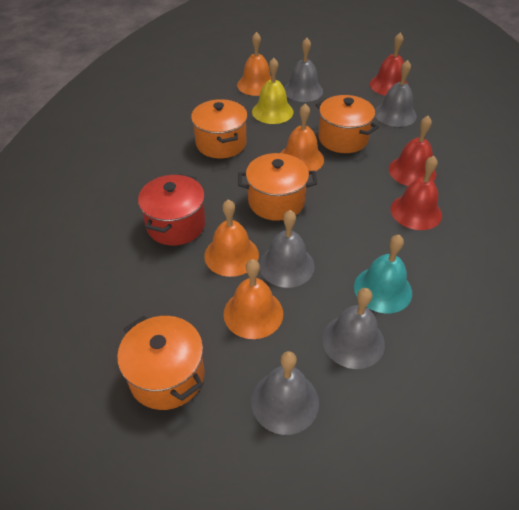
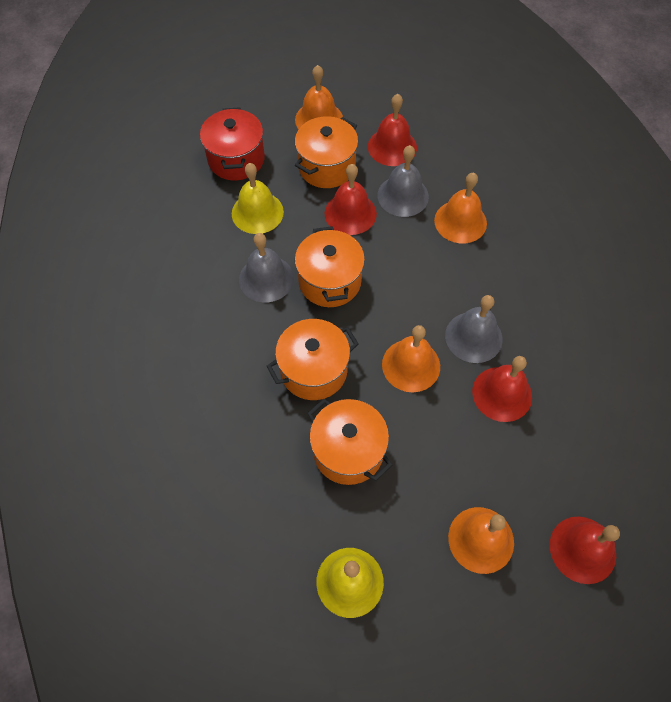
grey bell: 5 -> 3
red bell: 3 -> 4
turquoise bell: 1 -> 0
yellow bell: 1 -> 2

